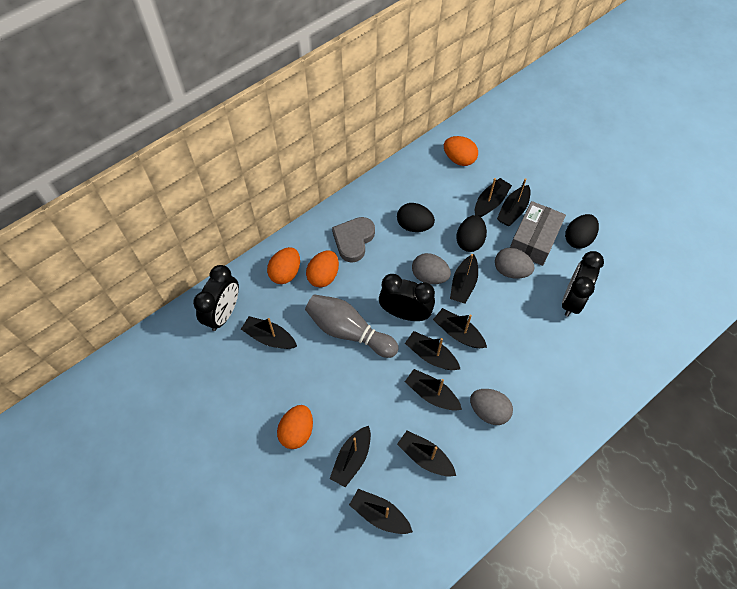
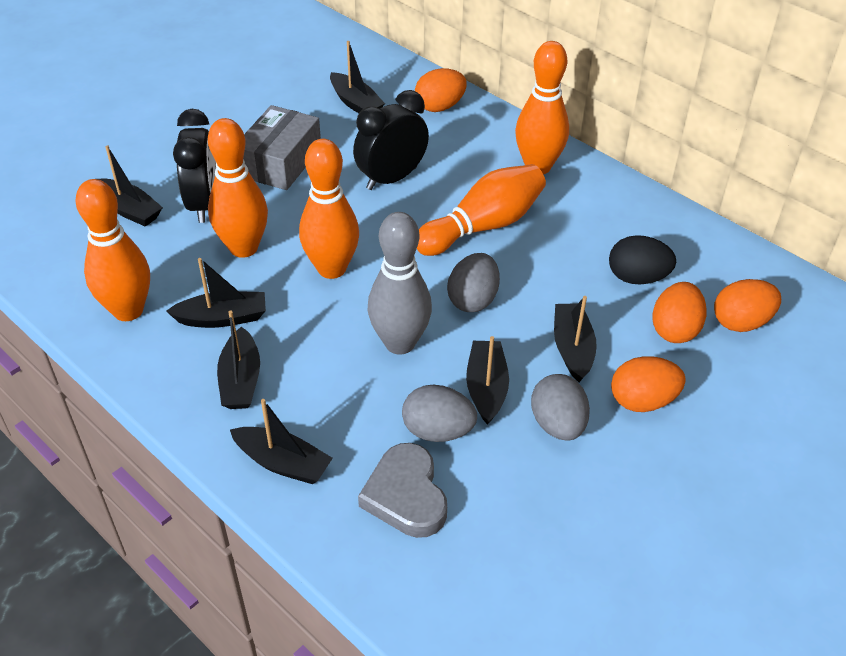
black boat: 10 -> 7
black clock: 3 -> 2
black egg: 3 -> 1
orange bowling pin: 0 -> 5

